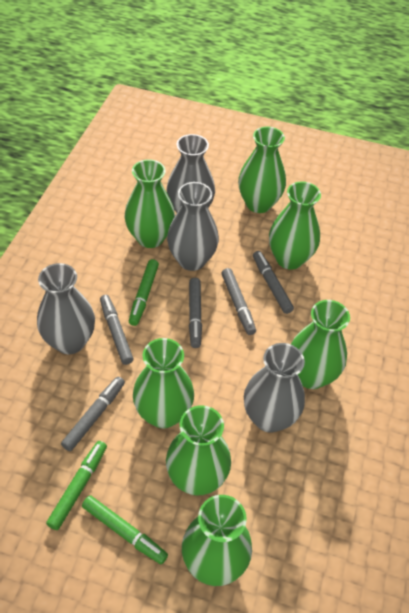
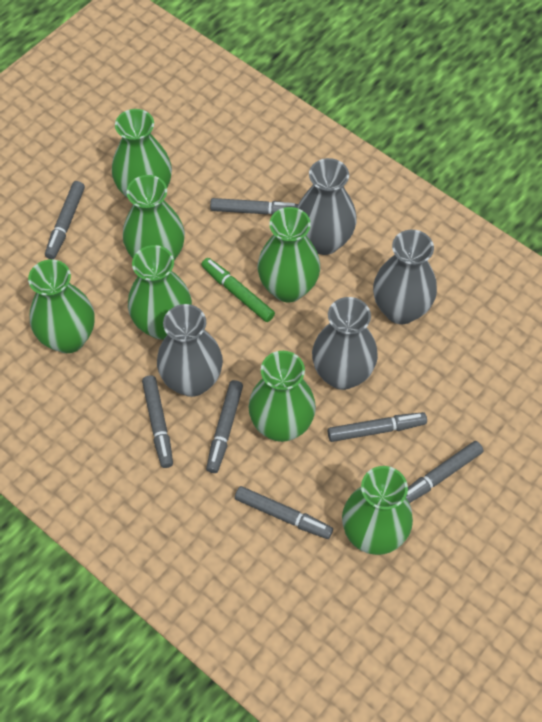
green marker: 3 -> 1
grey marker: 5 -> 7

